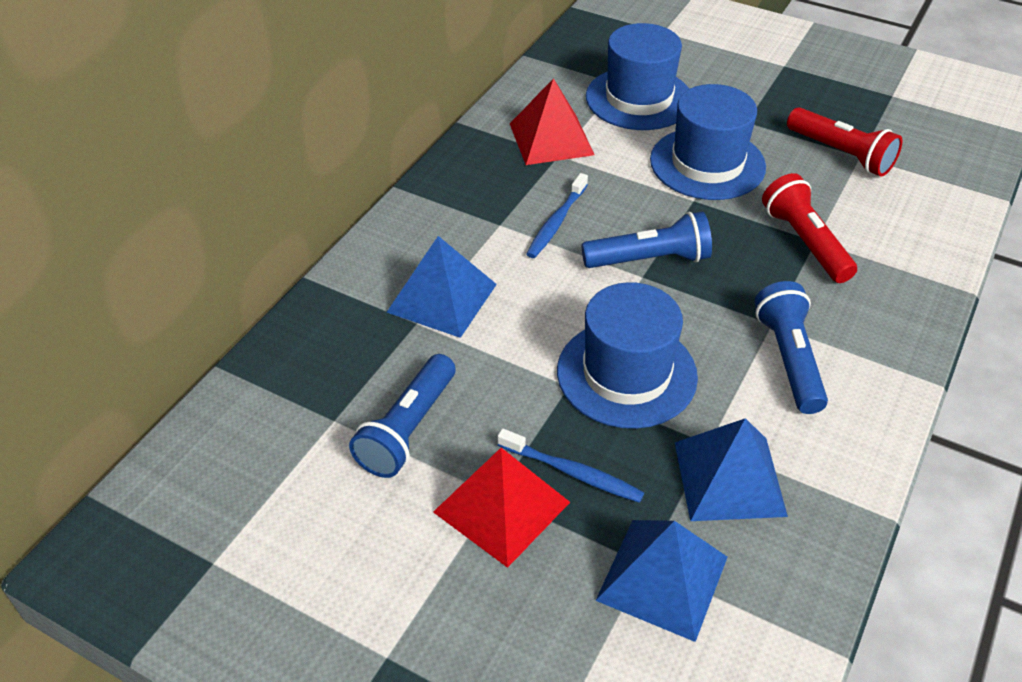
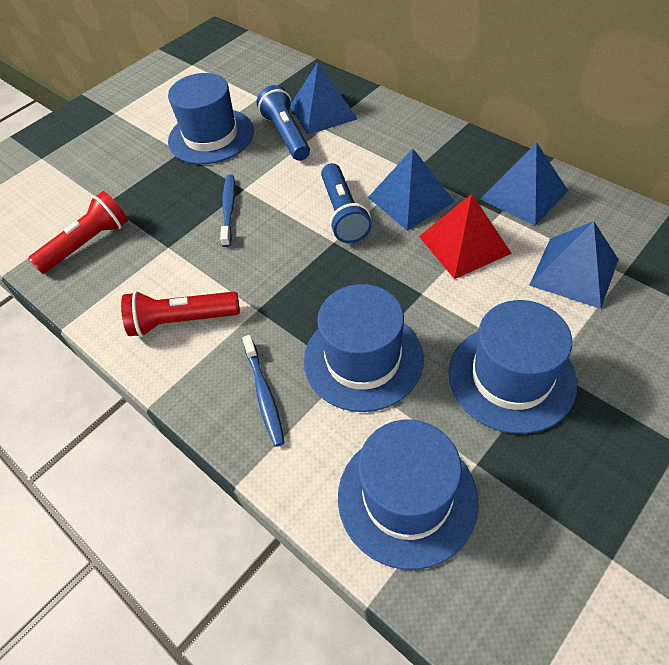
blue flashlight: 3 -> 2
blue hat: 3 -> 4
blue pyramid: 3 -> 4
red pyramid: 2 -> 1

